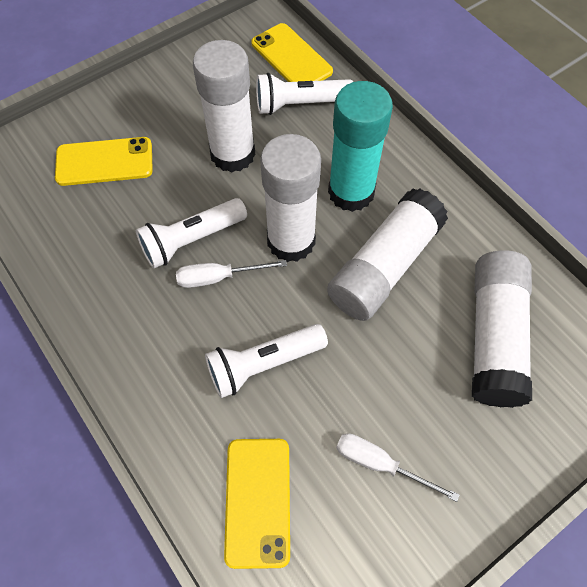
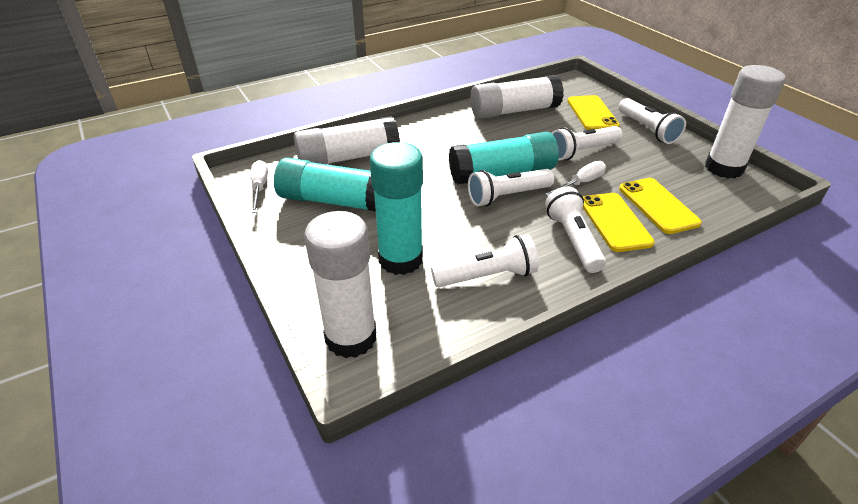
turquoise glue stick: 1 -> 3
white flashlight: 3 -> 5

